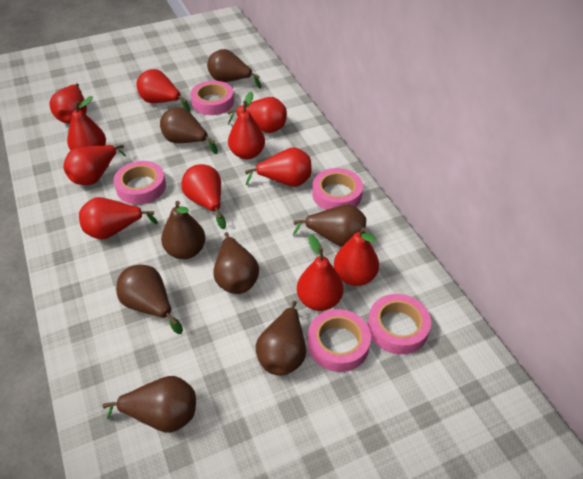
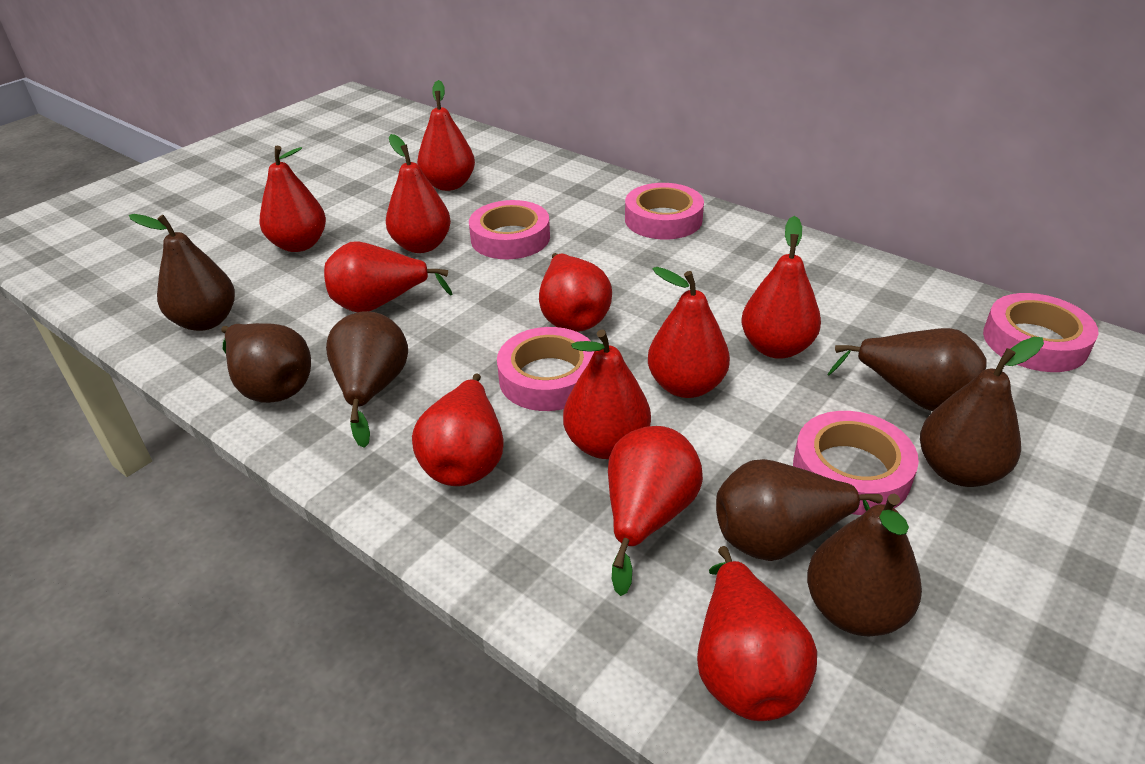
brown pear: 8 -> 7

